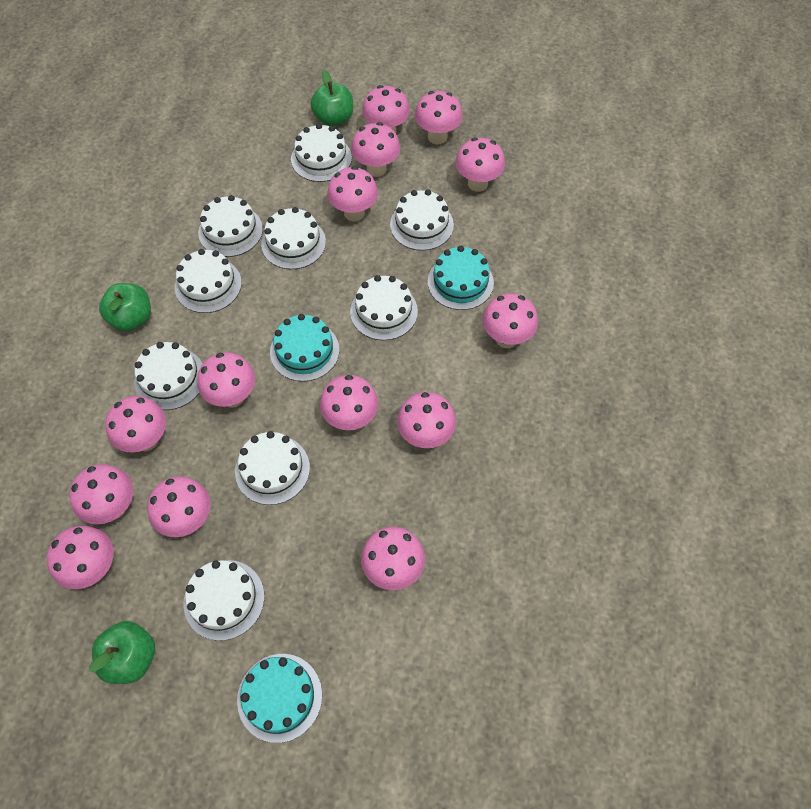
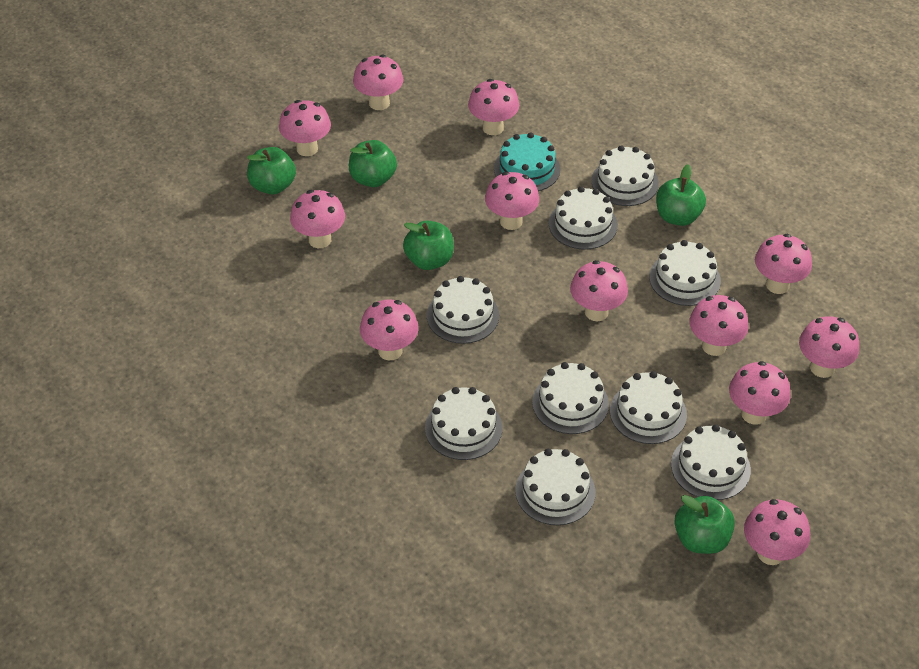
green apple: 3 -> 5
pink mushroom: 14 -> 12
turquoise cake: 3 -> 1

